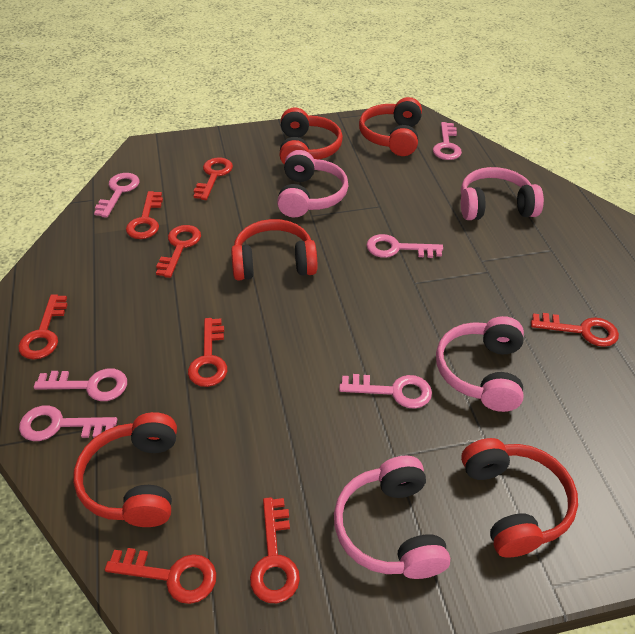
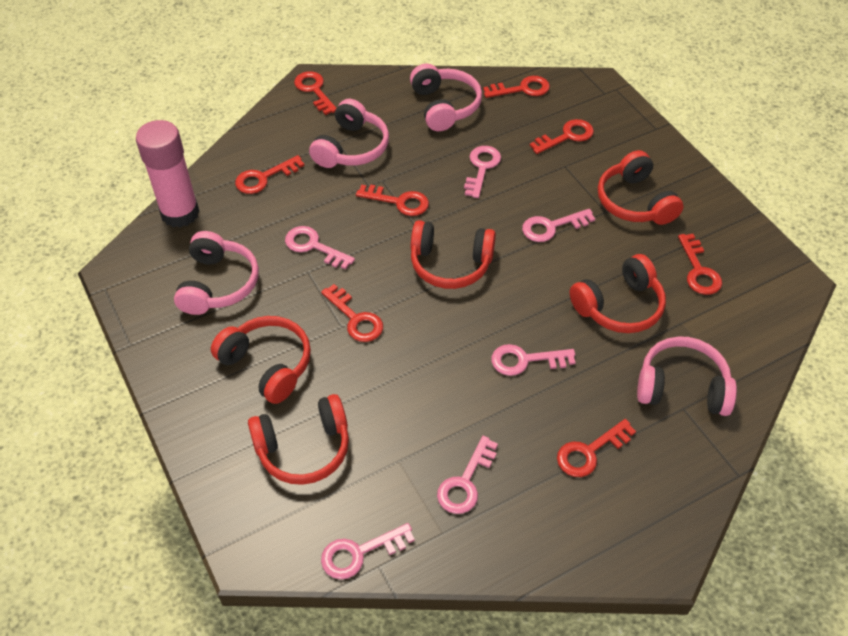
pink glue stick: 0 -> 1

